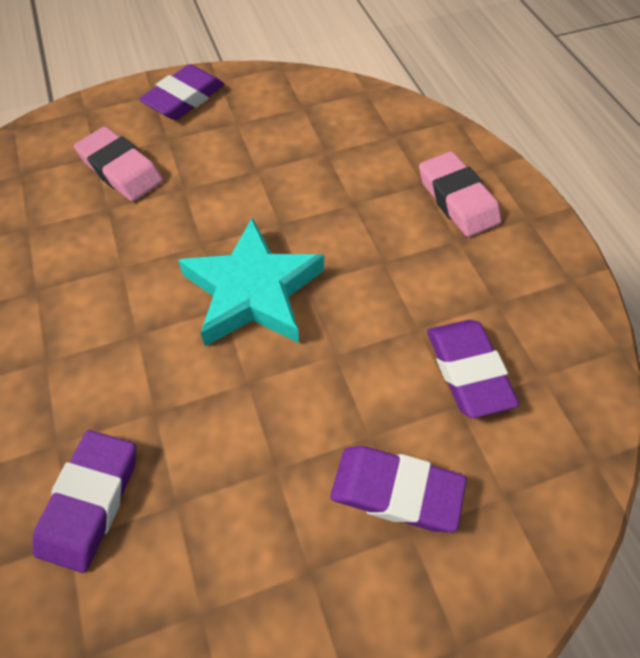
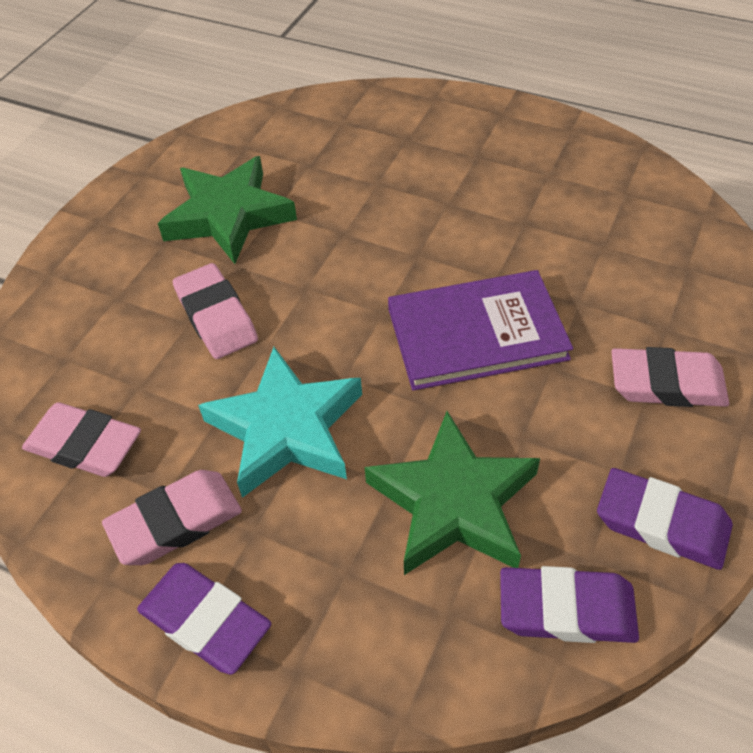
green star: 0 -> 2
pink eraser: 2 -> 4
purple book: 0 -> 1
purple eraser: 4 -> 3

